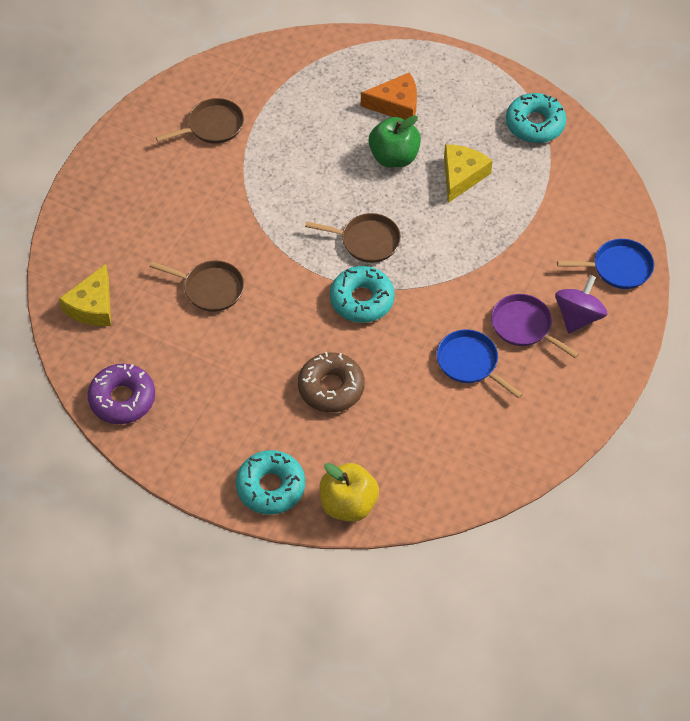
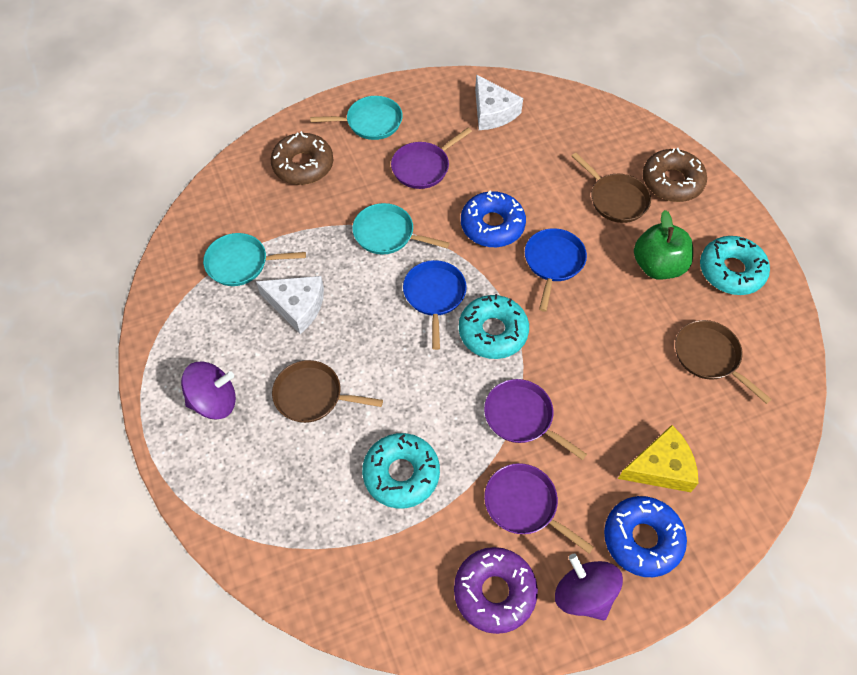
blue donut: 0 -> 2
brown donut: 1 -> 2
orange cheese: 1 -> 0
purple pan: 1 -> 3
purple spinning top: 1 -> 2
turquoise pan: 0 -> 3
white cheese: 0 -> 2
yellow apple: 1 -> 0
yellow cheese: 2 -> 1

